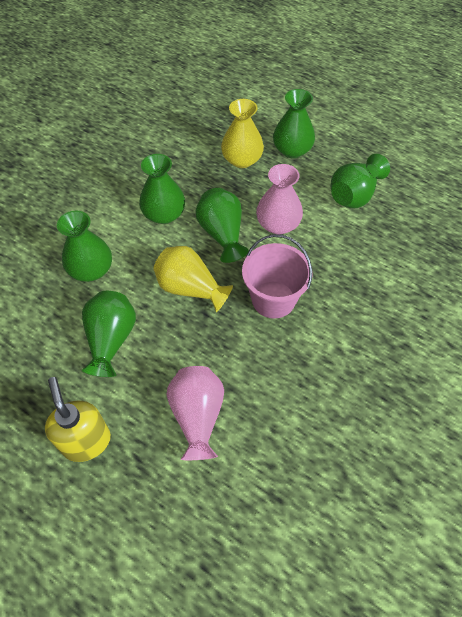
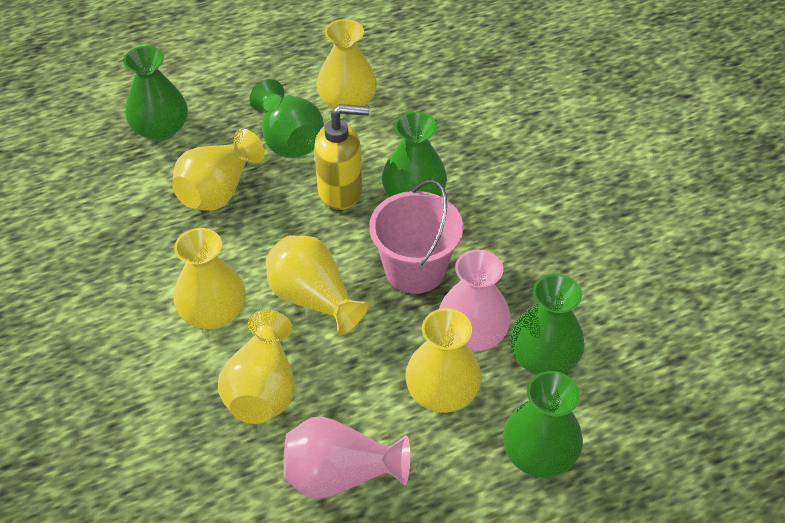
green vase: 6 -> 5
yellow vase: 2 -> 6

